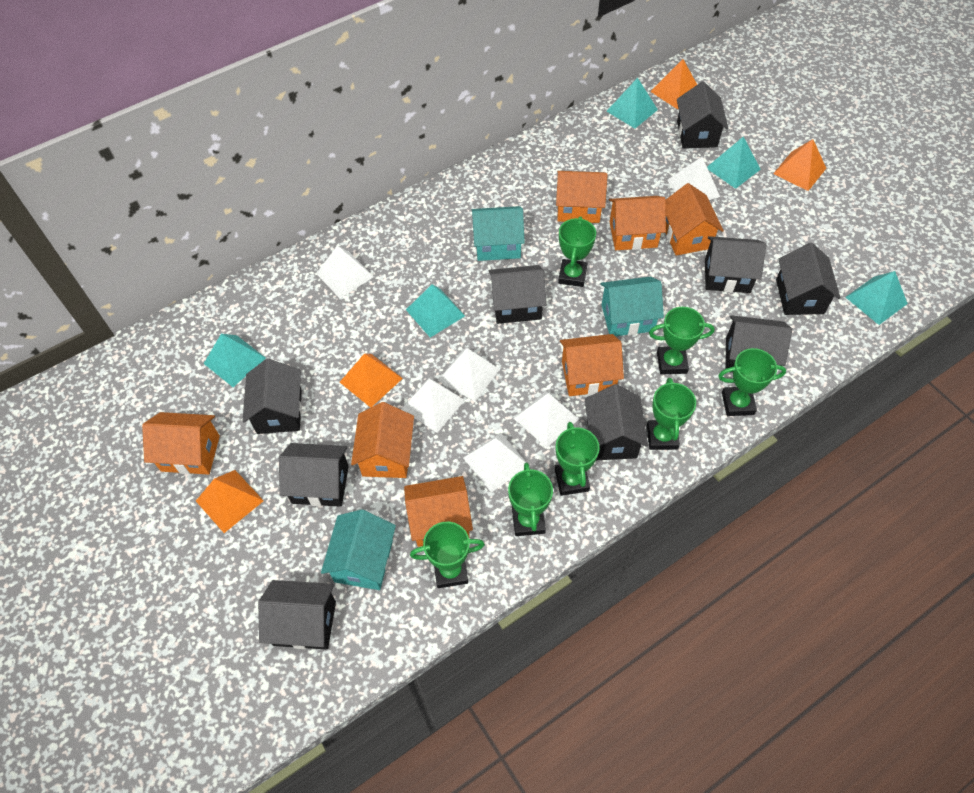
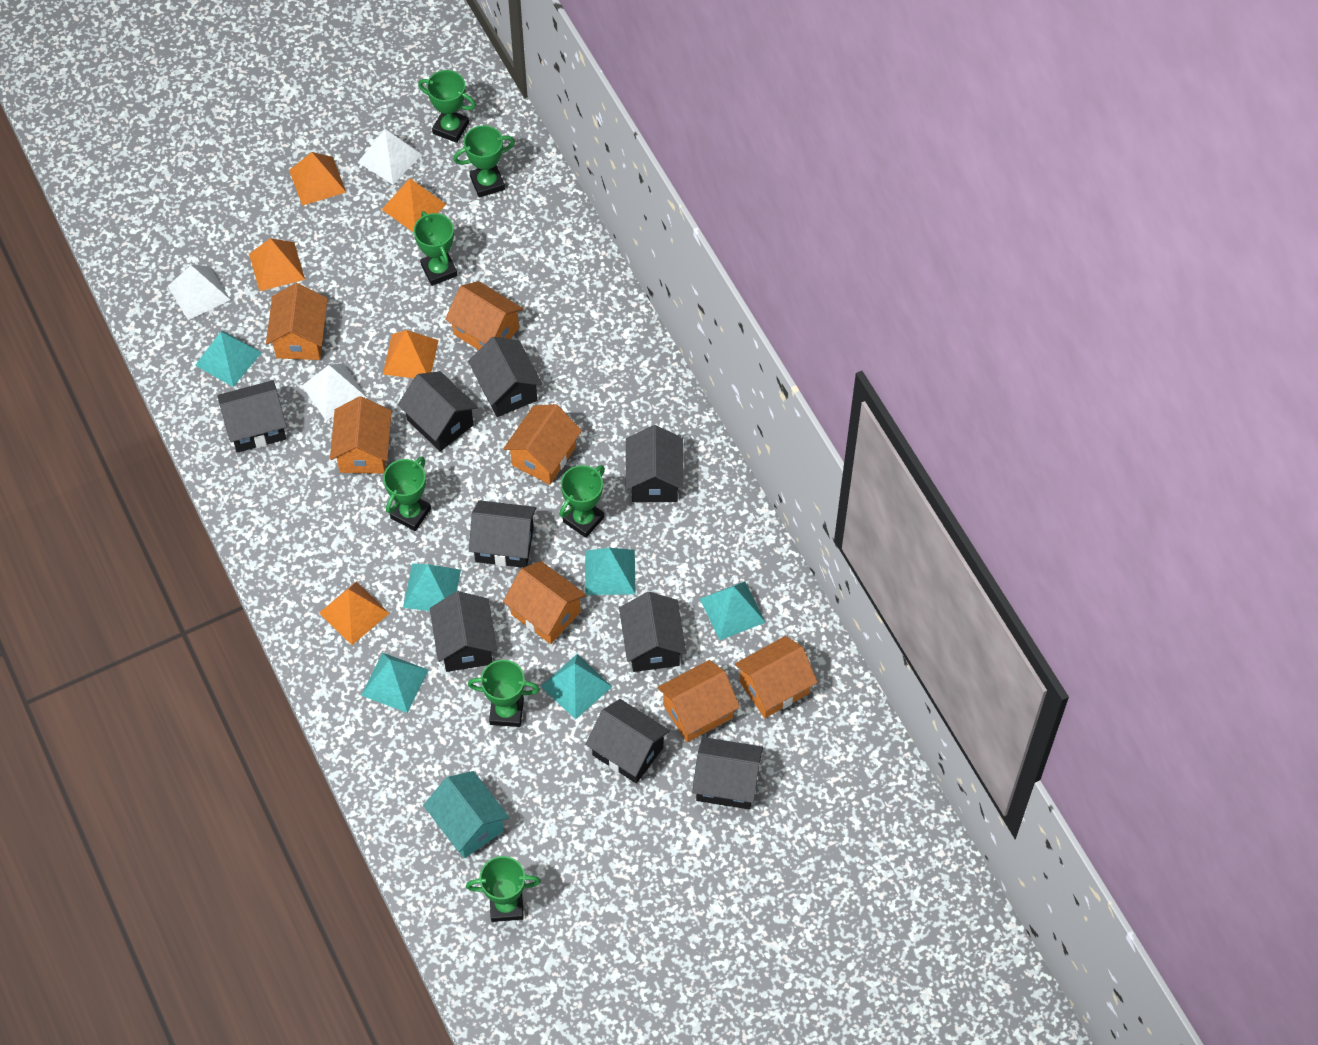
orange pyramid: 4 -> 5
turquoise house: 3 -> 1
turquoise pyramid: 5 -> 6
white pyramid: 6 -> 3

